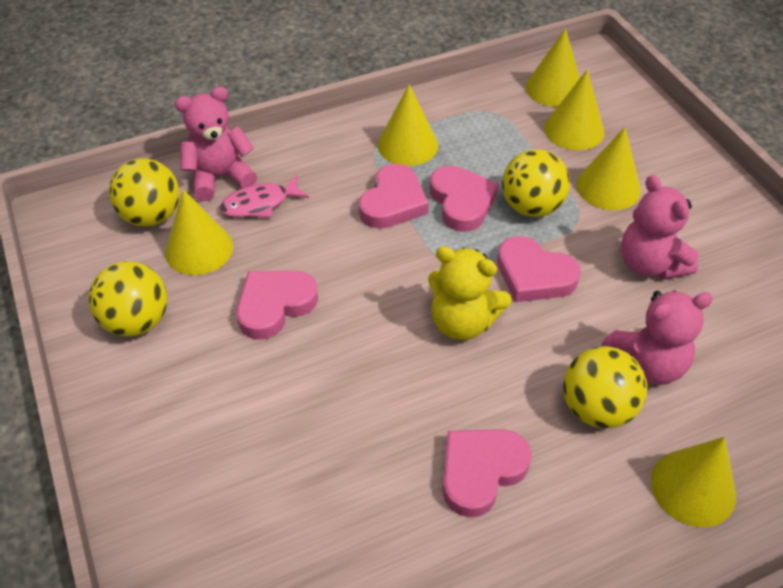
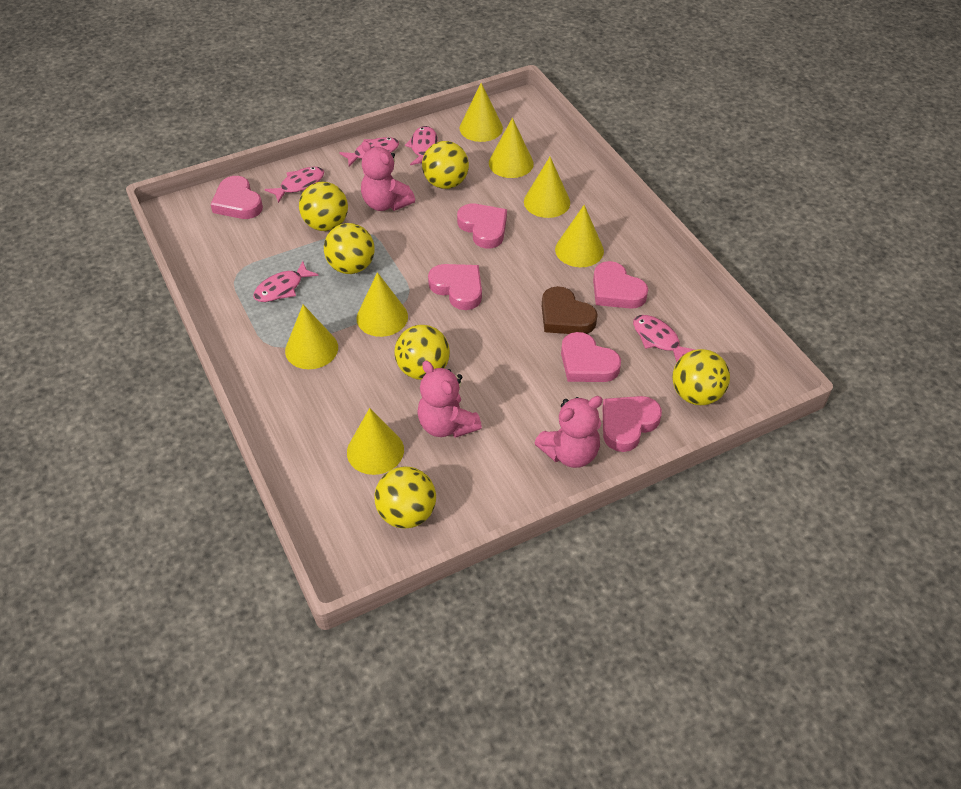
brown heart: 0 -> 1
pink fish: 1 -> 5
pink heart: 5 -> 6
yellow ball: 4 -> 6
yellow cone: 6 -> 7
yellow teddy bear: 1 -> 0

